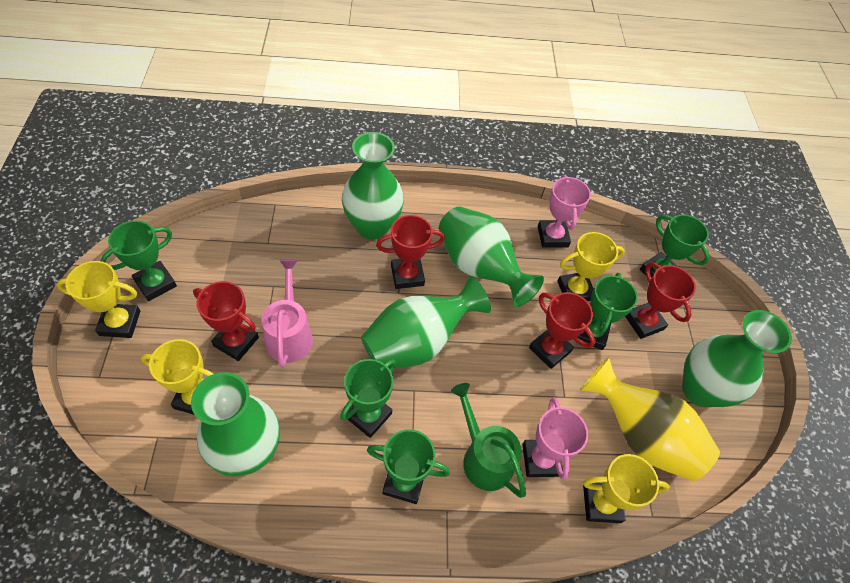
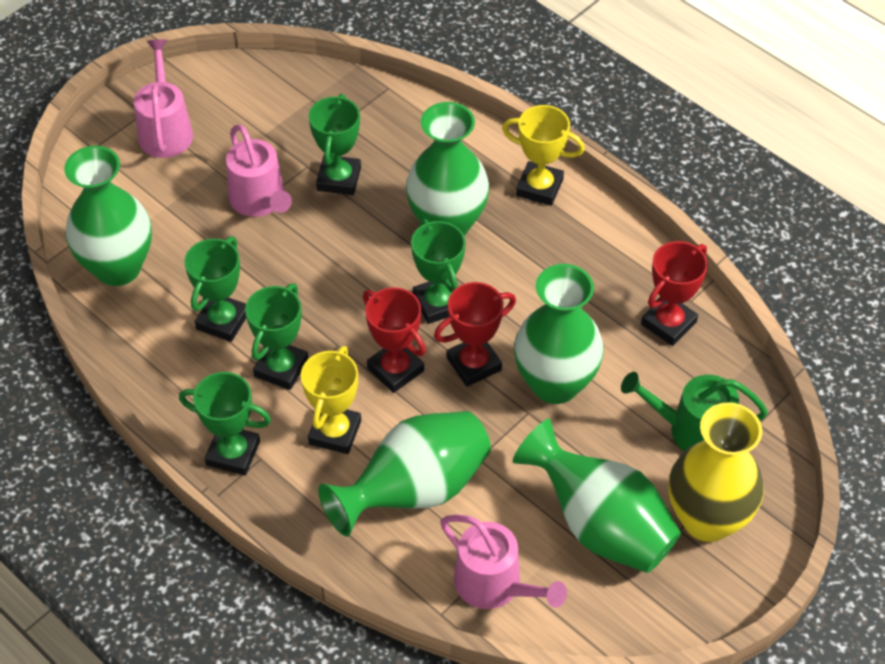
pink trophy: 2 -> 0
pink watering can: 1 -> 3
red trophy: 4 -> 3
yellow trophy: 4 -> 2

